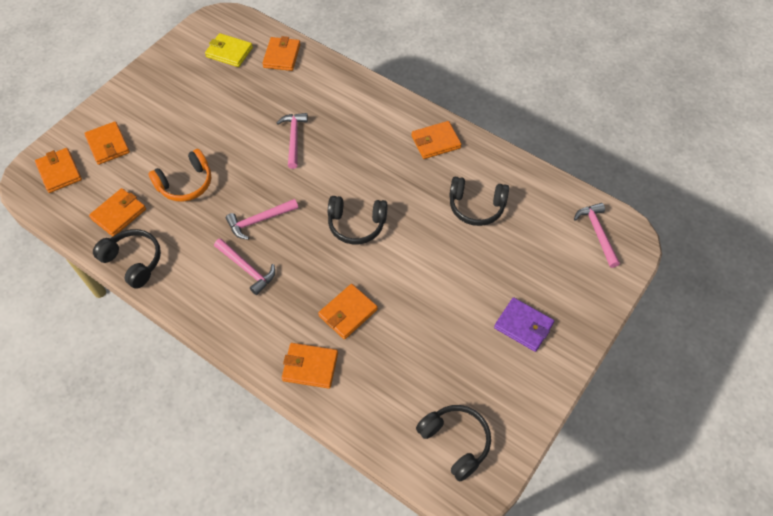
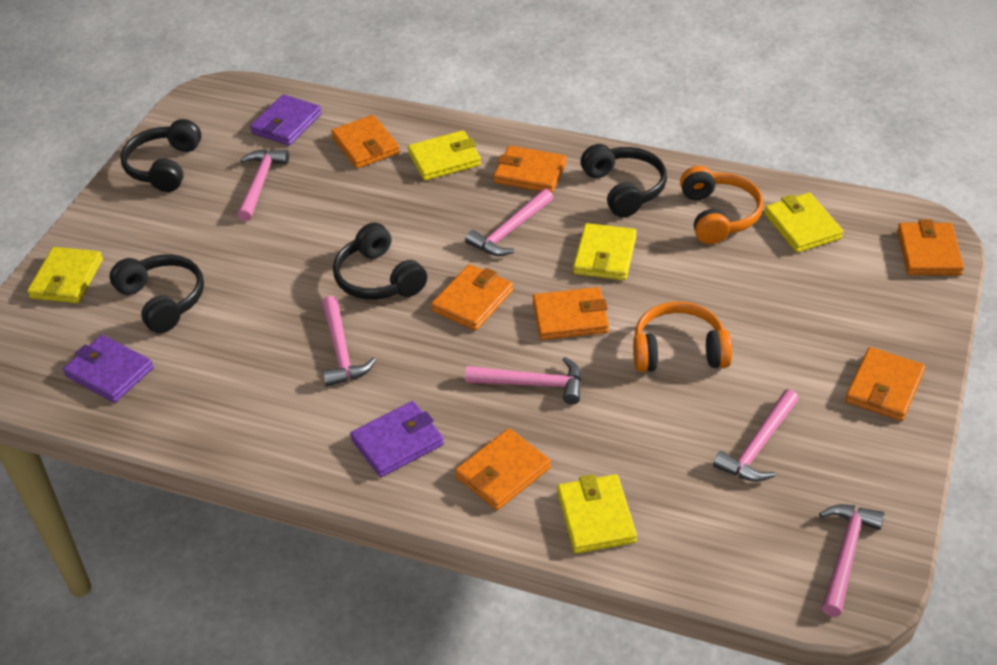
orange headphones: 1 -> 2
pink hammer: 4 -> 6
purple wallet: 1 -> 3
yellow wallet: 1 -> 5

